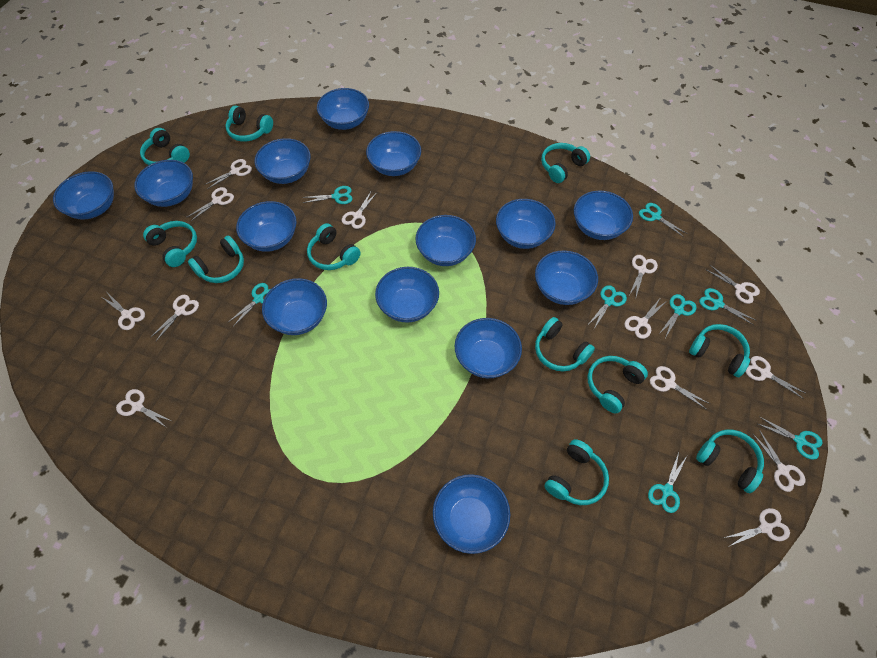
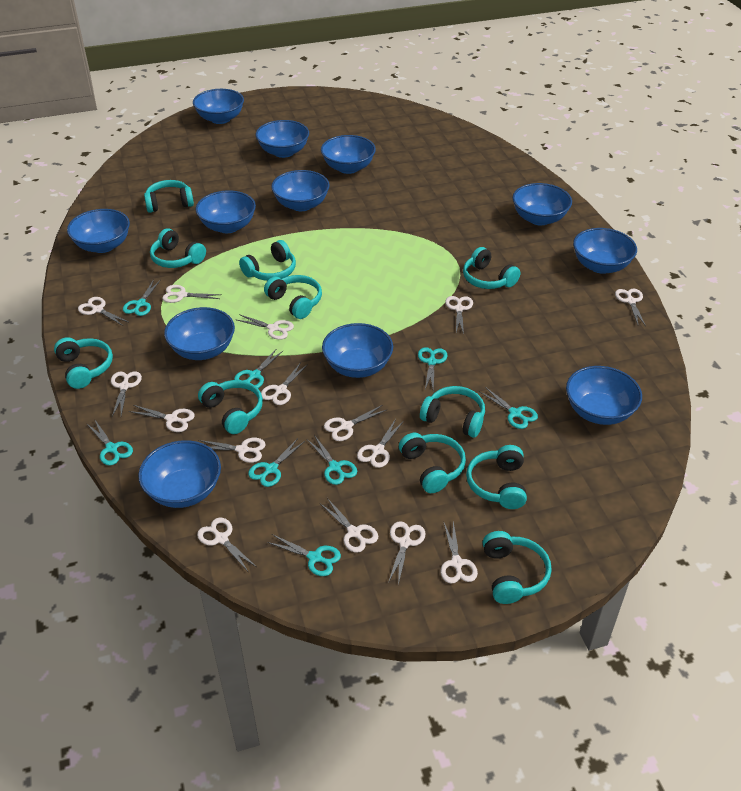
blue bowl: 14 -> 12
white scissors: 13 -> 15

